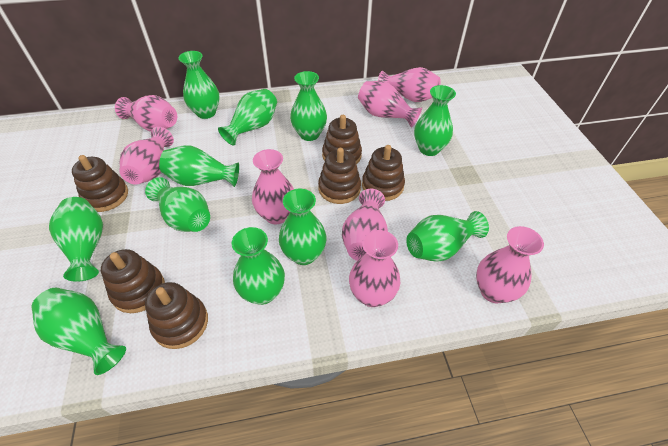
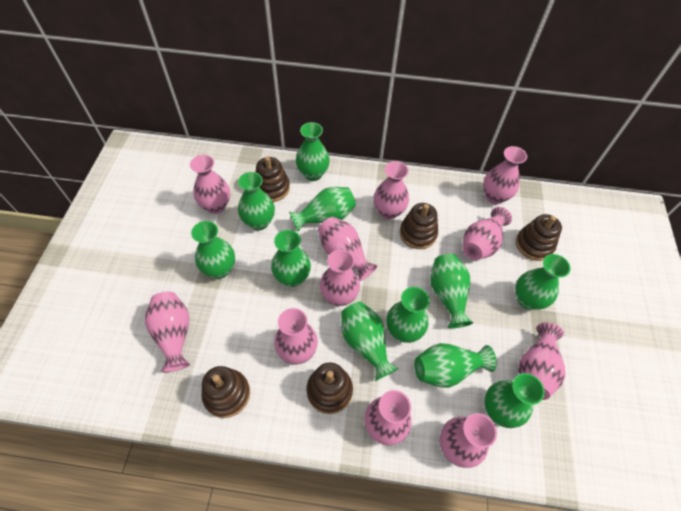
brown stacking toy: 6 -> 5
pink vase: 8 -> 11

